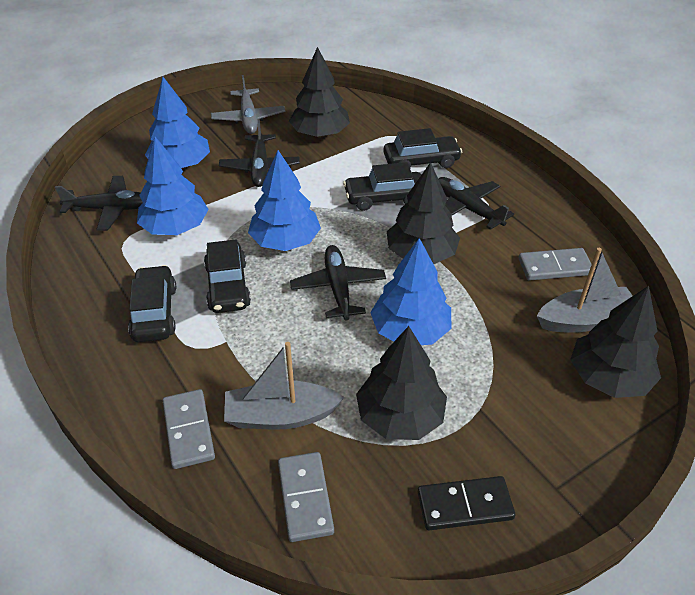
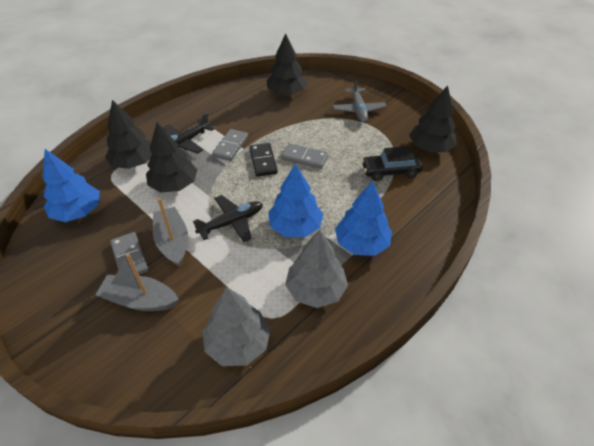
black car: 4 -> 1
black plane: 4 -> 2
blue tree: 4 -> 3
grey tree: 0 -> 2

